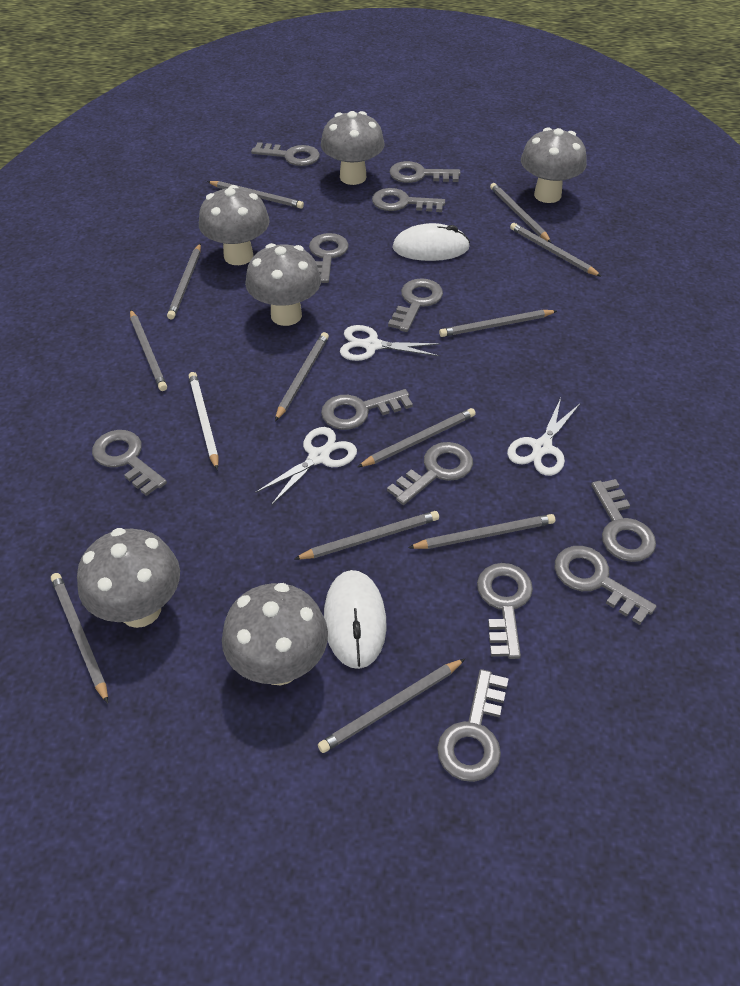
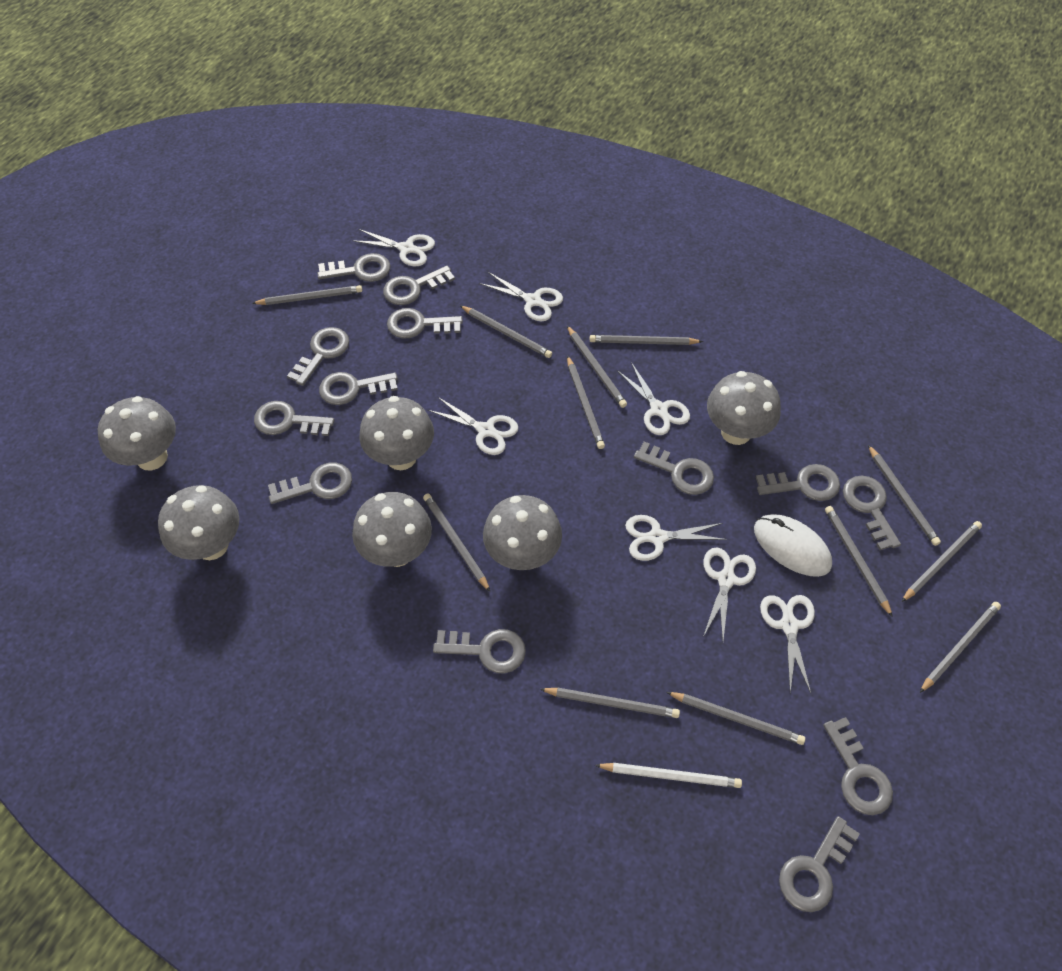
grey key: 12 -> 13
white mouse: 2 -> 1
white scissors: 3 -> 7

